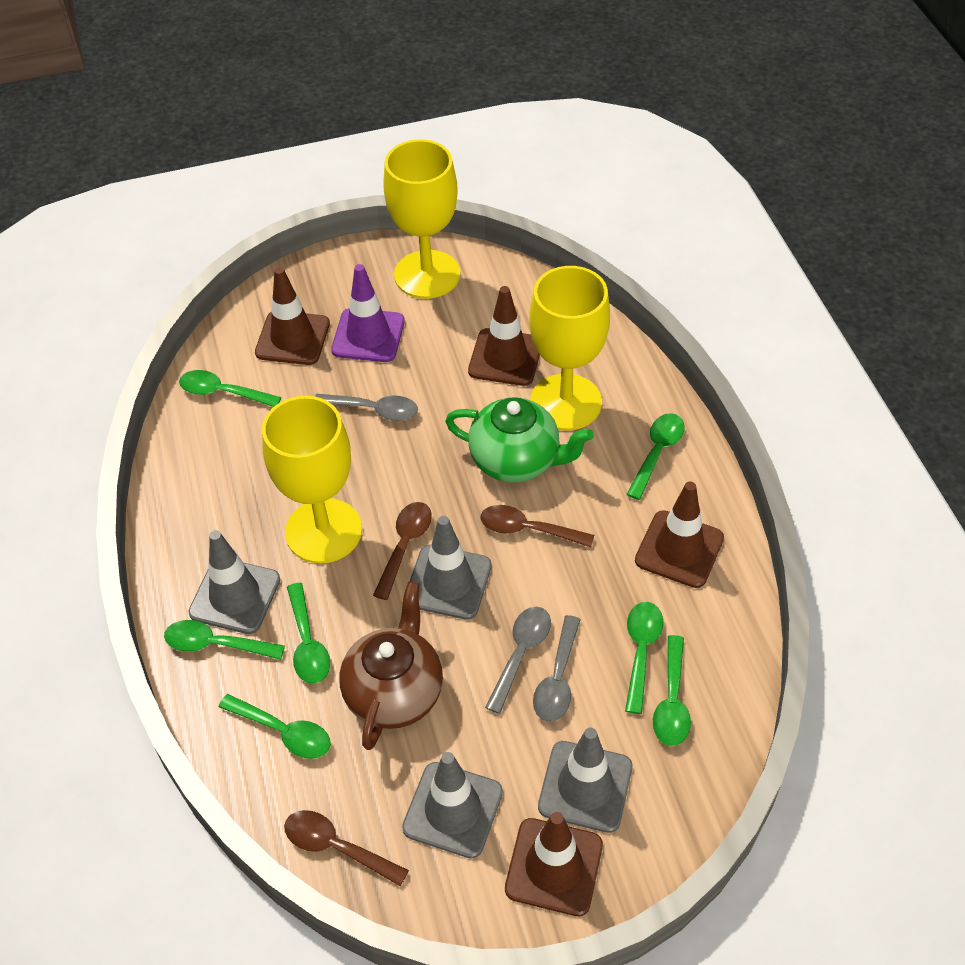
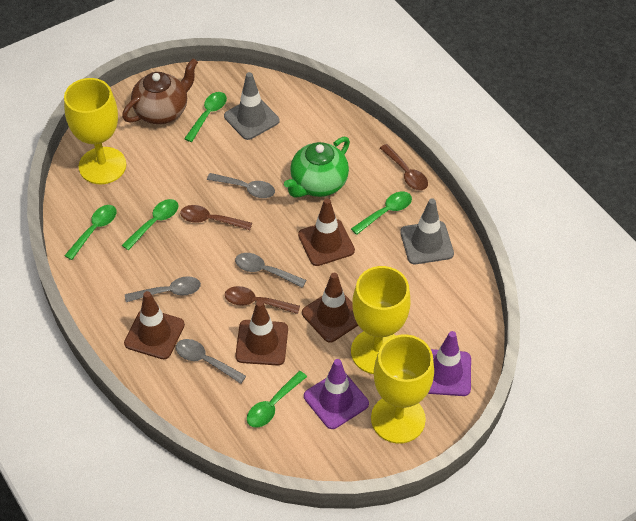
green spoon: 7 -> 5
grey spoon: 3 -> 4
grey traffic cone: 4 -> 2
purple traffic cone: 1 -> 2

